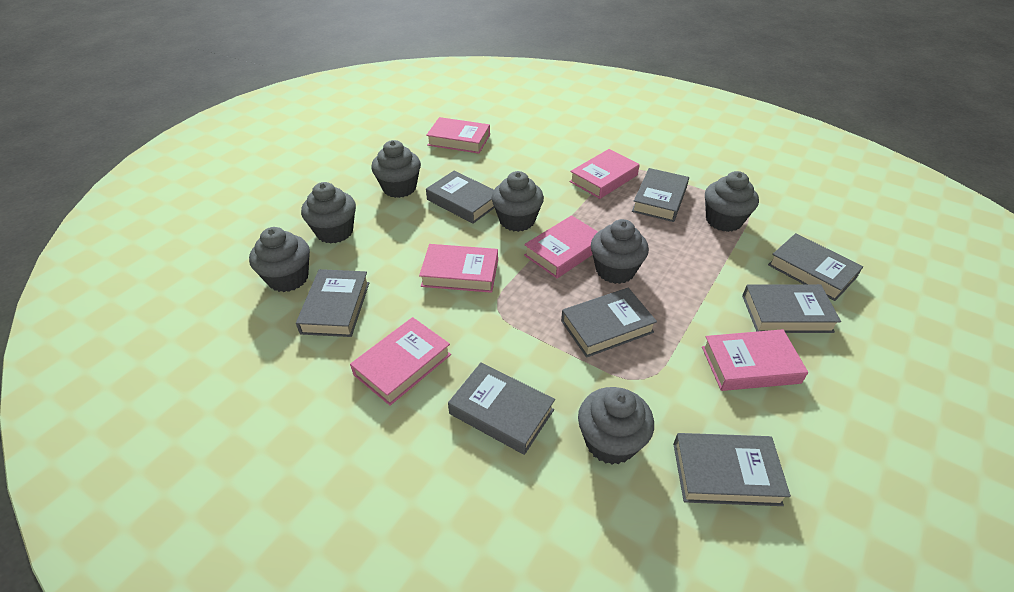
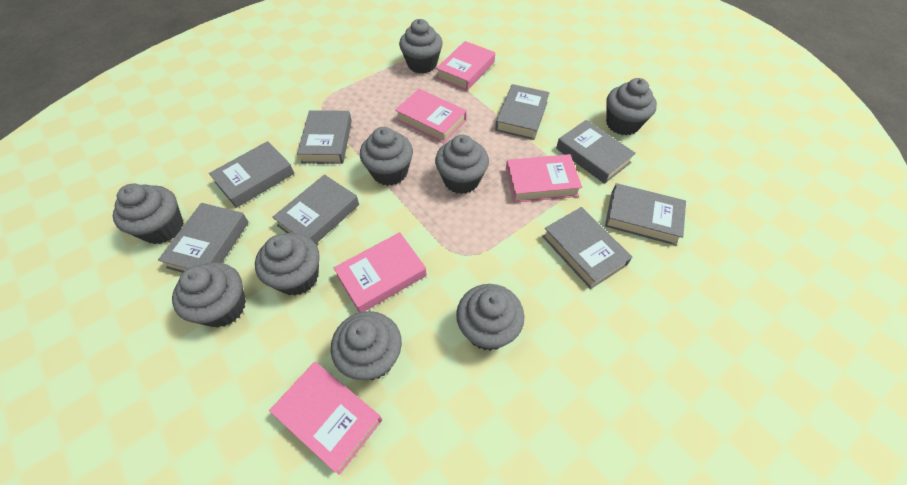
grey cupcake: 7 -> 9
pink book: 6 -> 5

